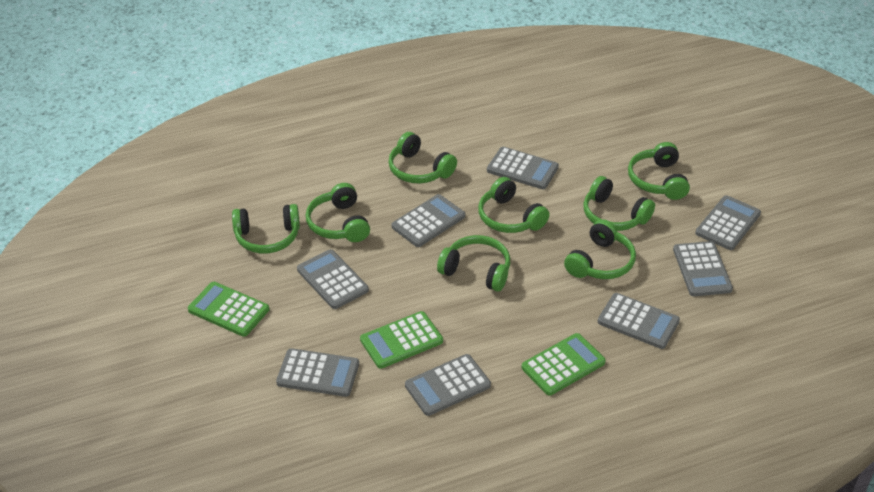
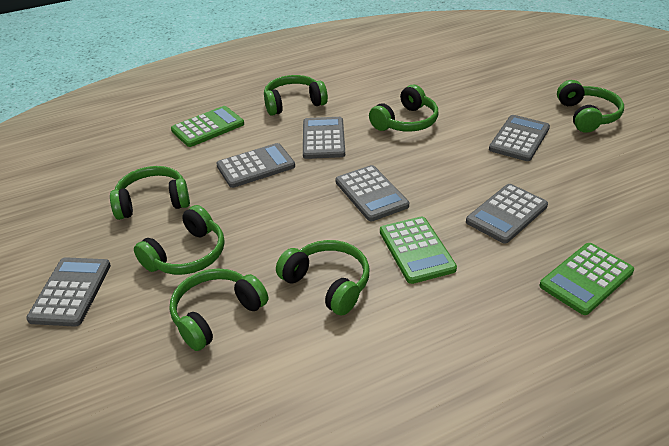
green headphones: 8 -> 7
grey calculator: 8 -> 6

